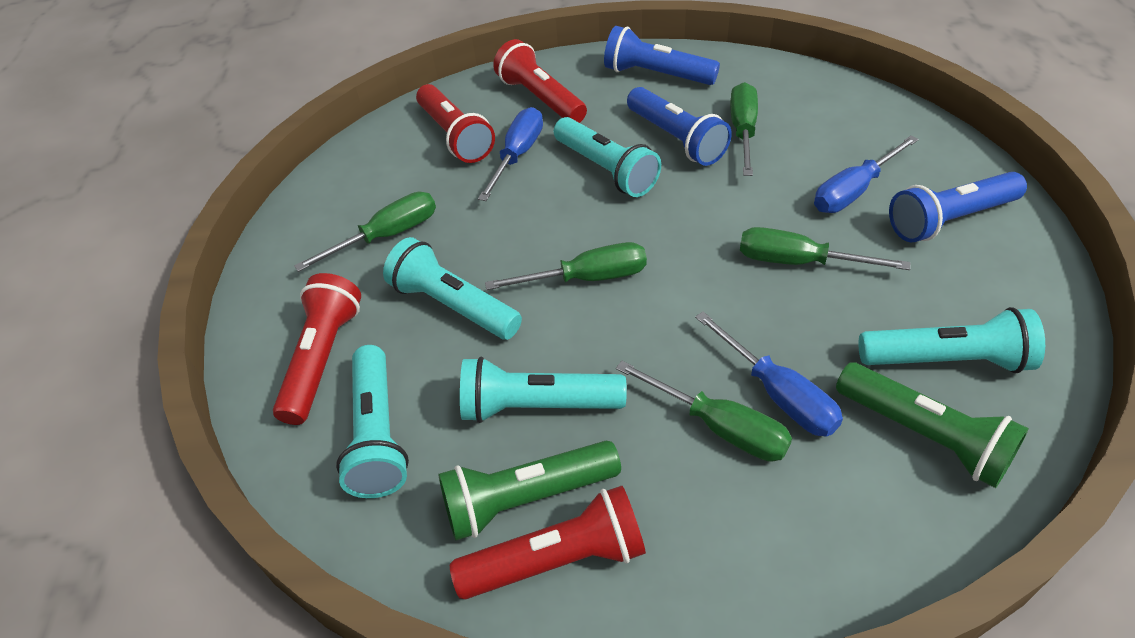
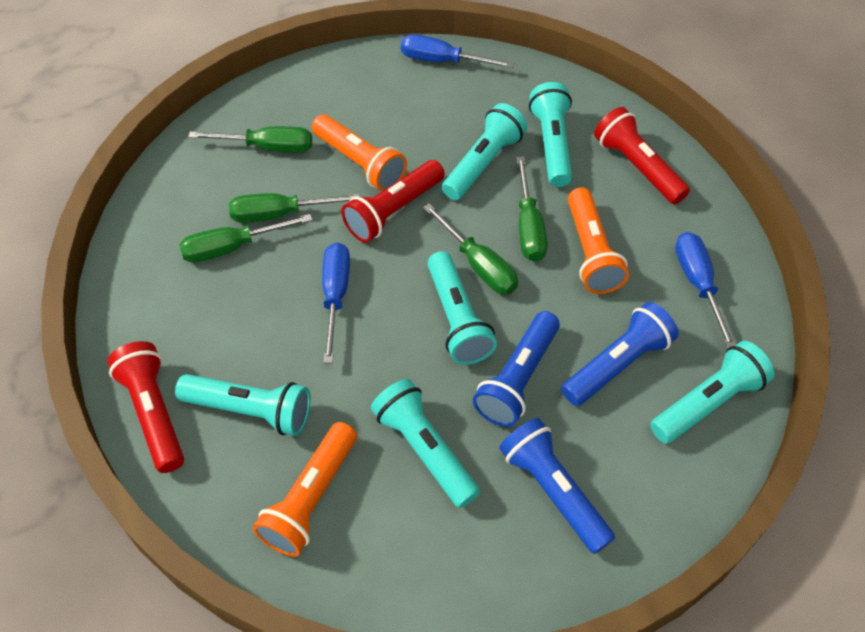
green flashlight: 2 -> 0
orange flashlight: 0 -> 3
red flashlight: 4 -> 3
turquoise flashlight: 5 -> 6

